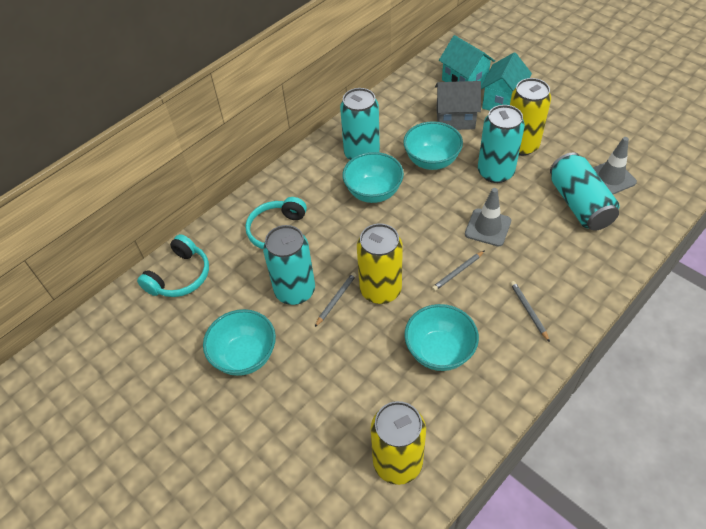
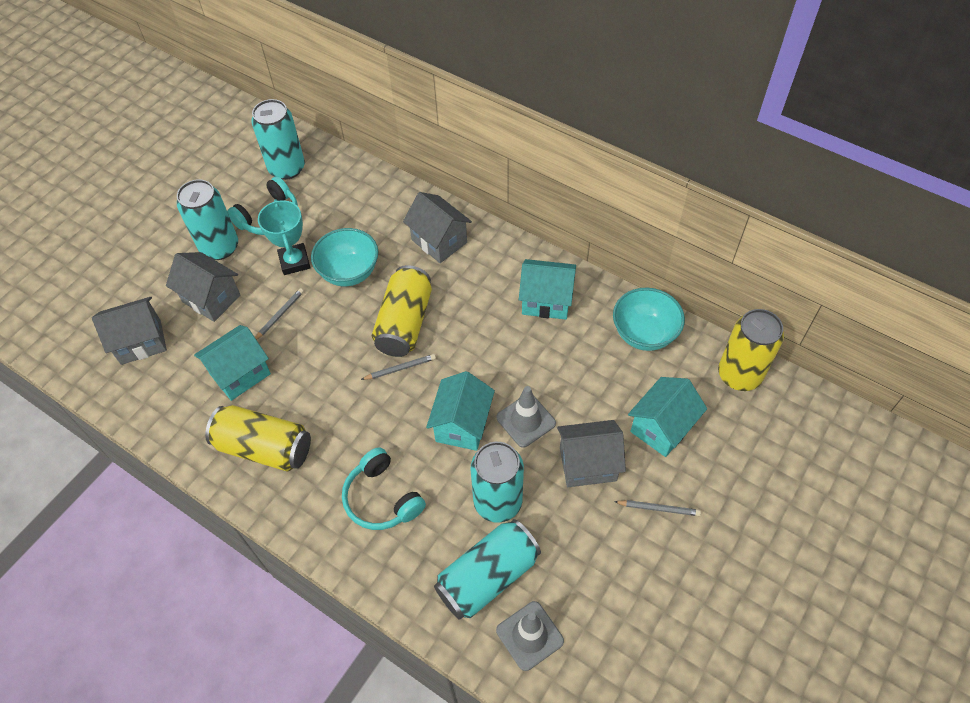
grey house: 1 -> 4
turquoise bowl: 4 -> 2
turquoise house: 2 -> 4
turquoise trophy: 0 -> 1

